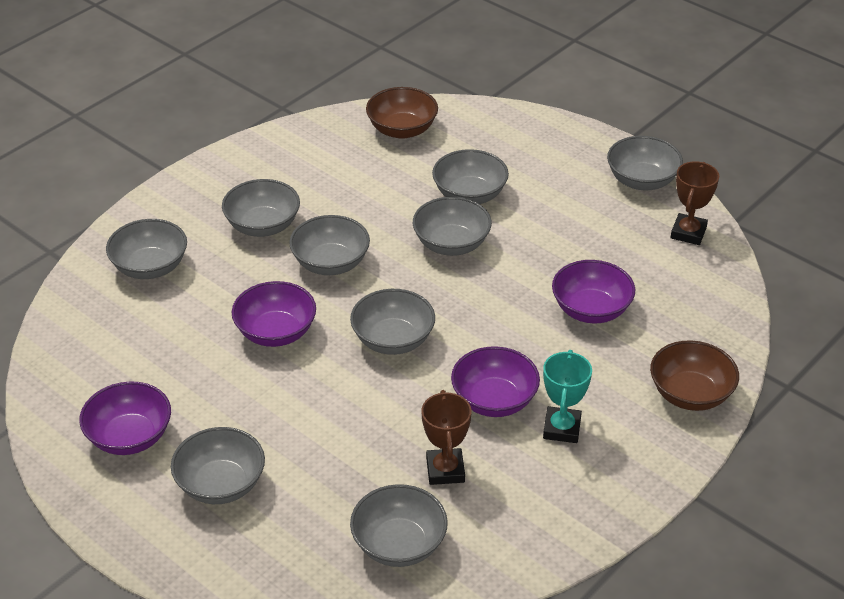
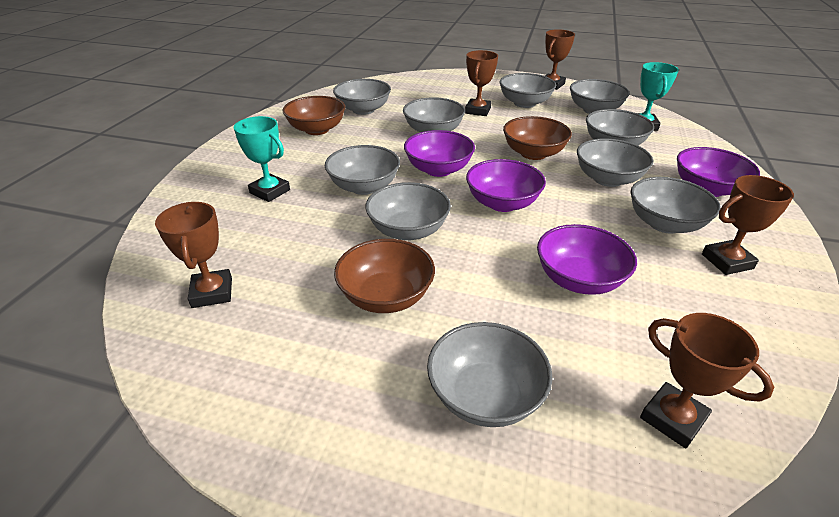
brown bowl: 2 -> 3
brown trophy: 2 -> 5
grey bowl: 9 -> 10
turquoise trophy: 1 -> 2

